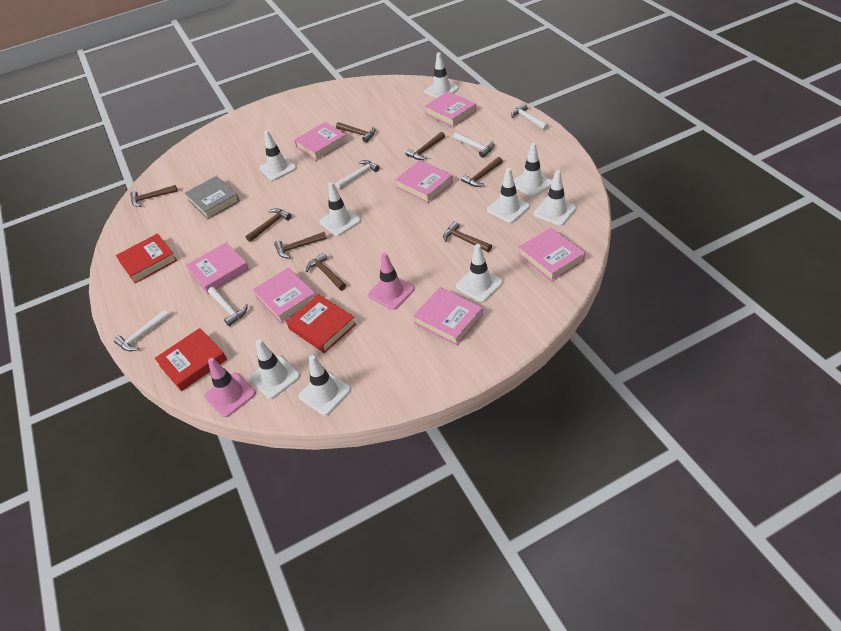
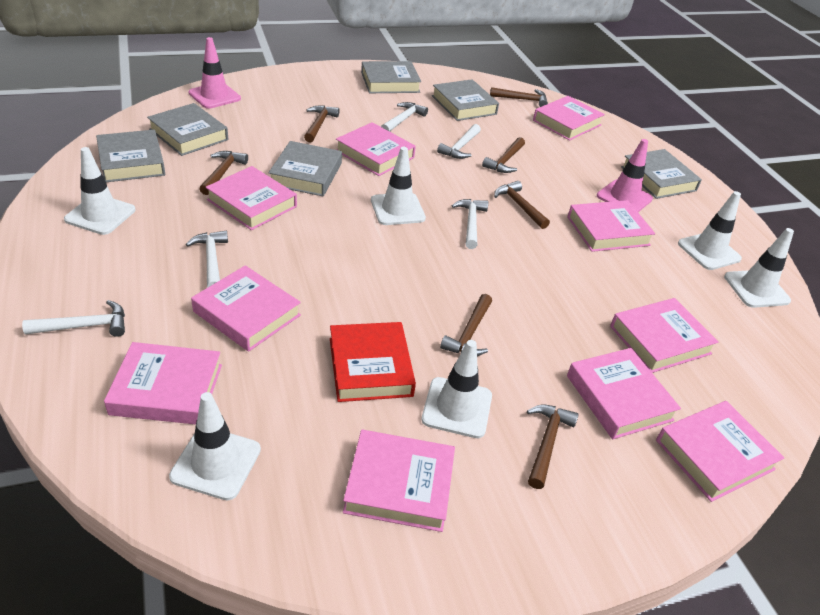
brown hammer: 8 -> 7
grey book: 1 -> 6
pink book: 7 -> 10
red book: 3 -> 1
white traffic cone: 9 -> 6

